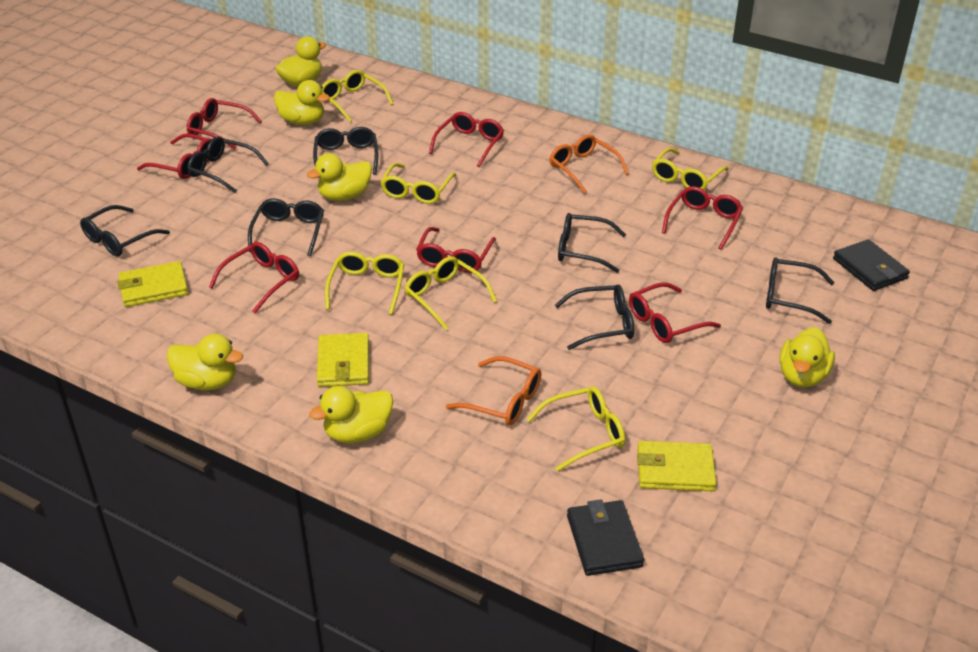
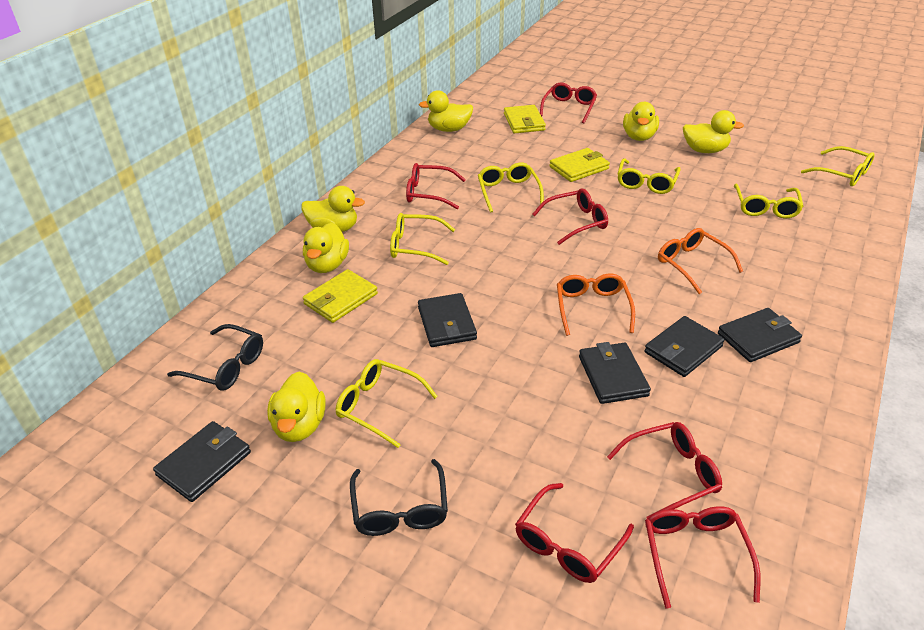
black glasses: 7 -> 2
black wallet: 2 -> 5
red glasses: 7 -> 6

